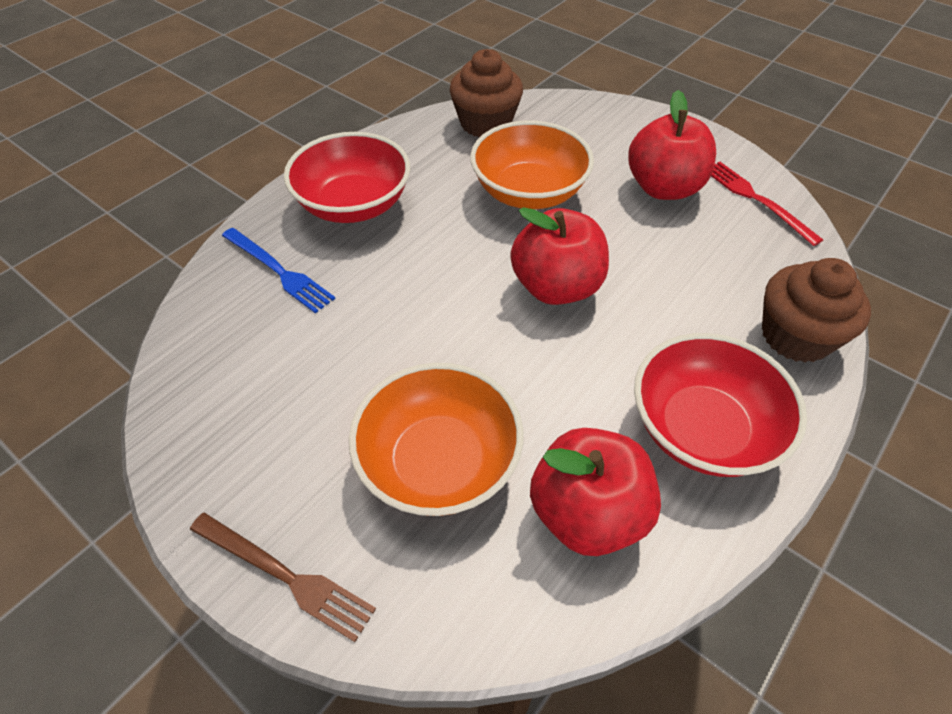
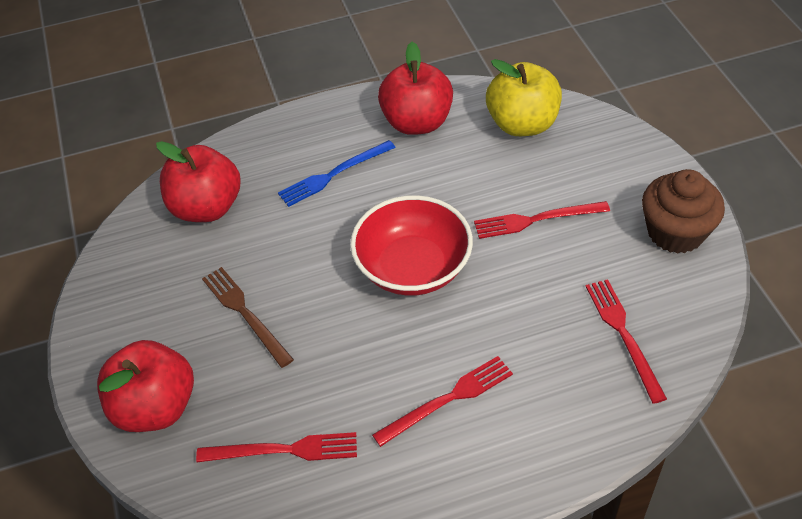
brown cupcake: 2 -> 1
orange bowl: 2 -> 0
red bowl: 2 -> 1
red fork: 1 -> 4
yellow apple: 0 -> 1

